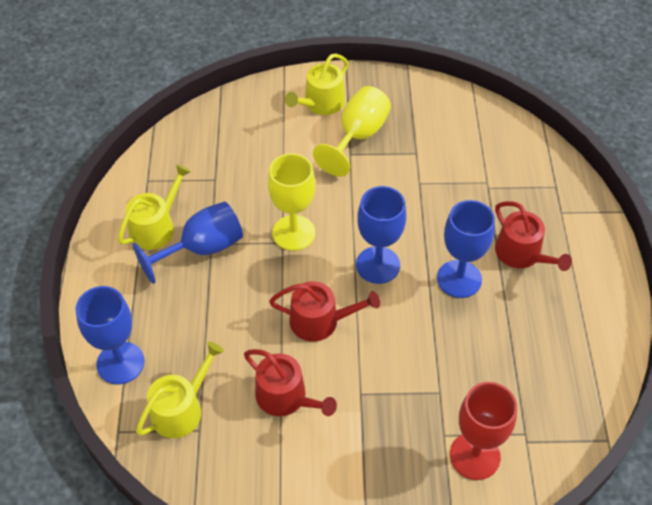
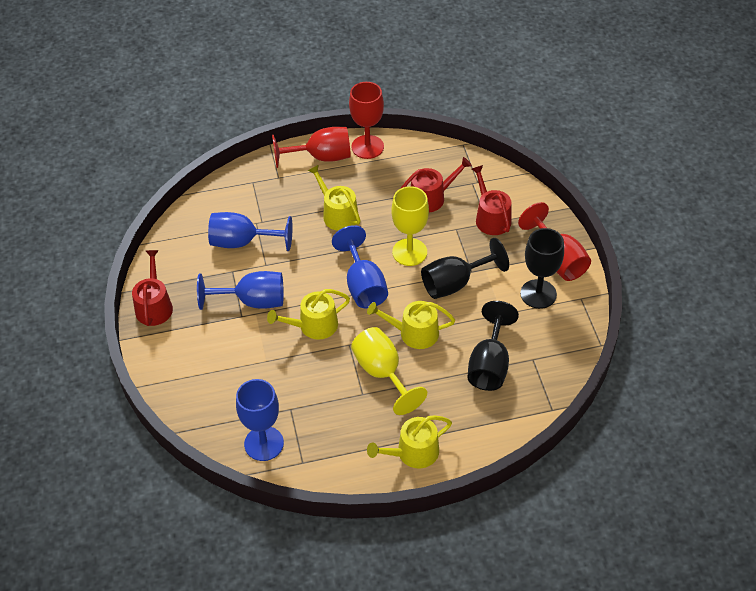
black goblet: 0 -> 3
red goblet: 1 -> 3
yellow watering can: 3 -> 4

